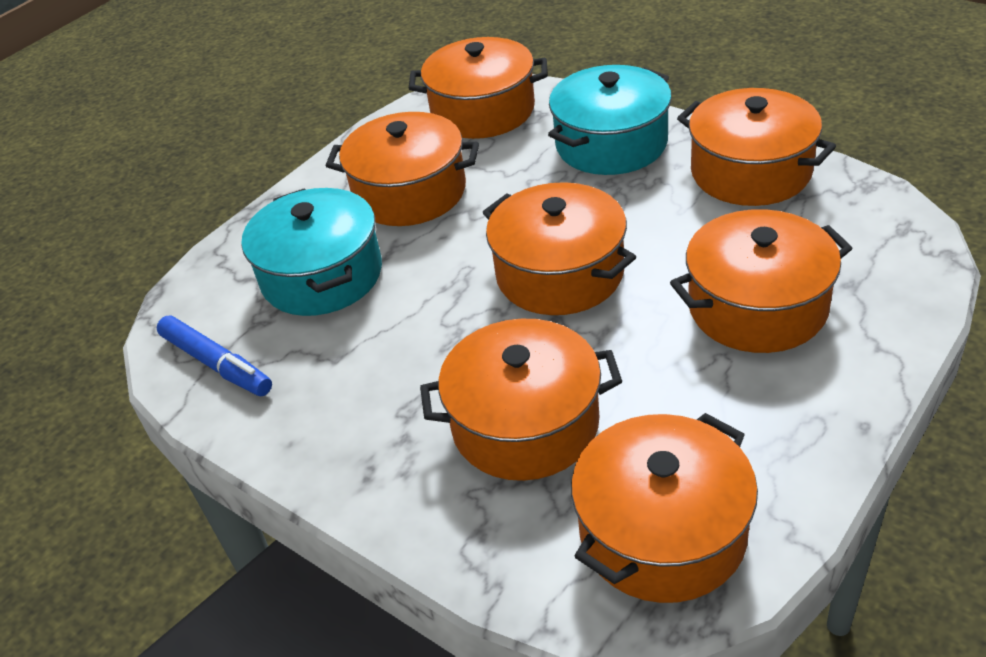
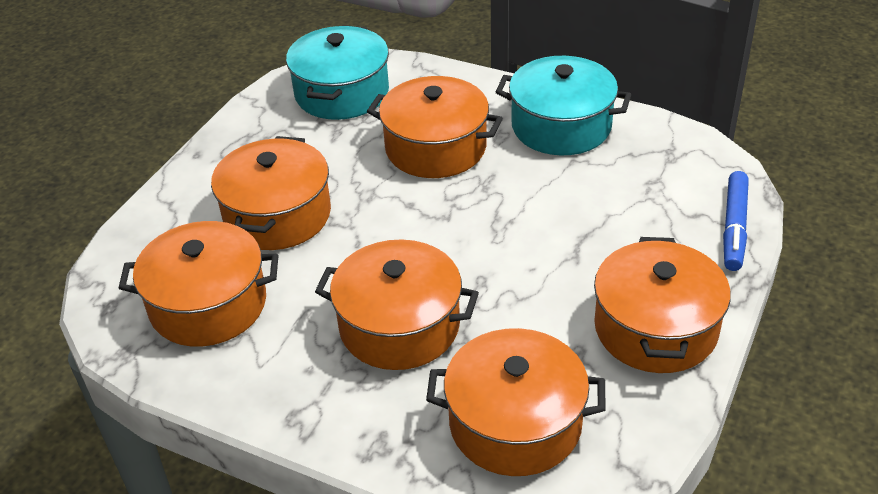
orange pot: 7 -> 6

